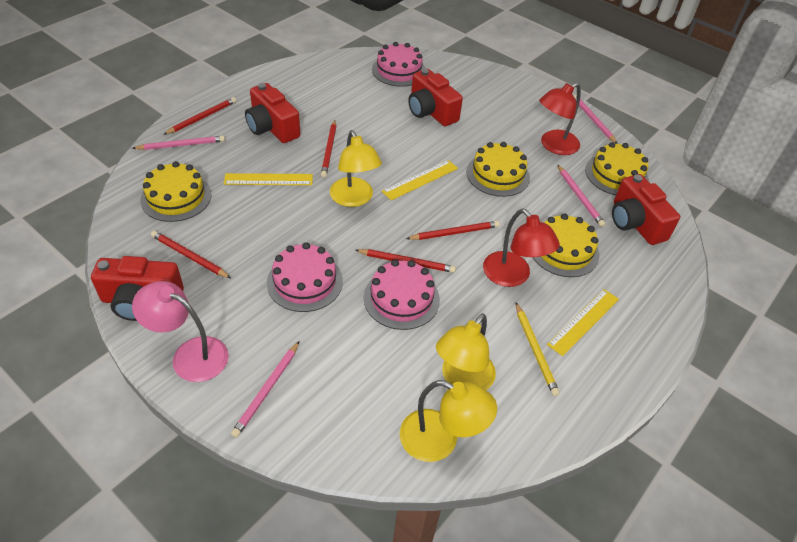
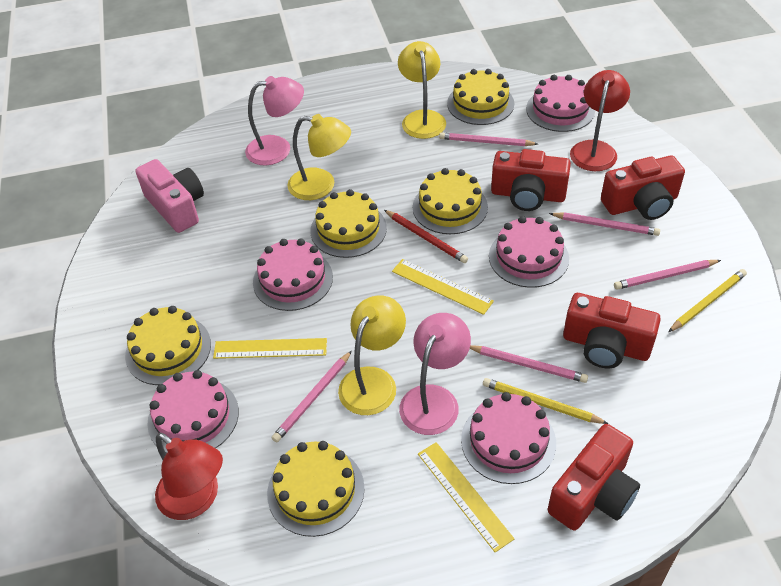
pink cake: 3 -> 5
pink camera: 0 -> 1
pink lamp: 1 -> 2
pink pencil: 4 -> 5
red pencil: 5 -> 1
yellow cake: 4 -> 5
yellow pencil: 1 -> 2

